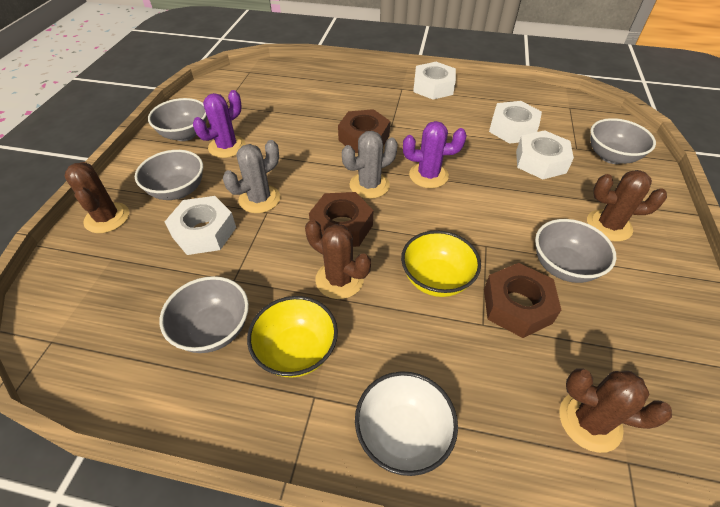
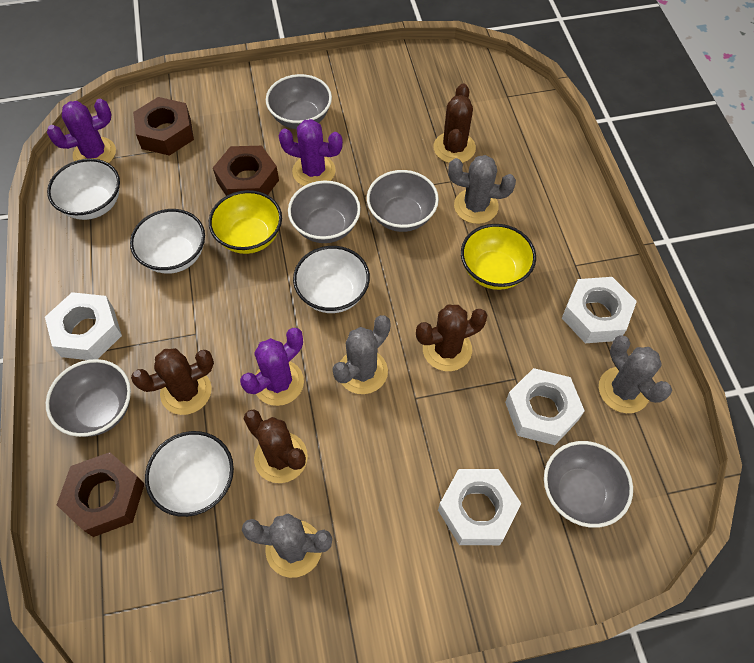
grey cactus: 2 -> 4
purple cactus: 2 -> 3
white bowl: 1 -> 4

